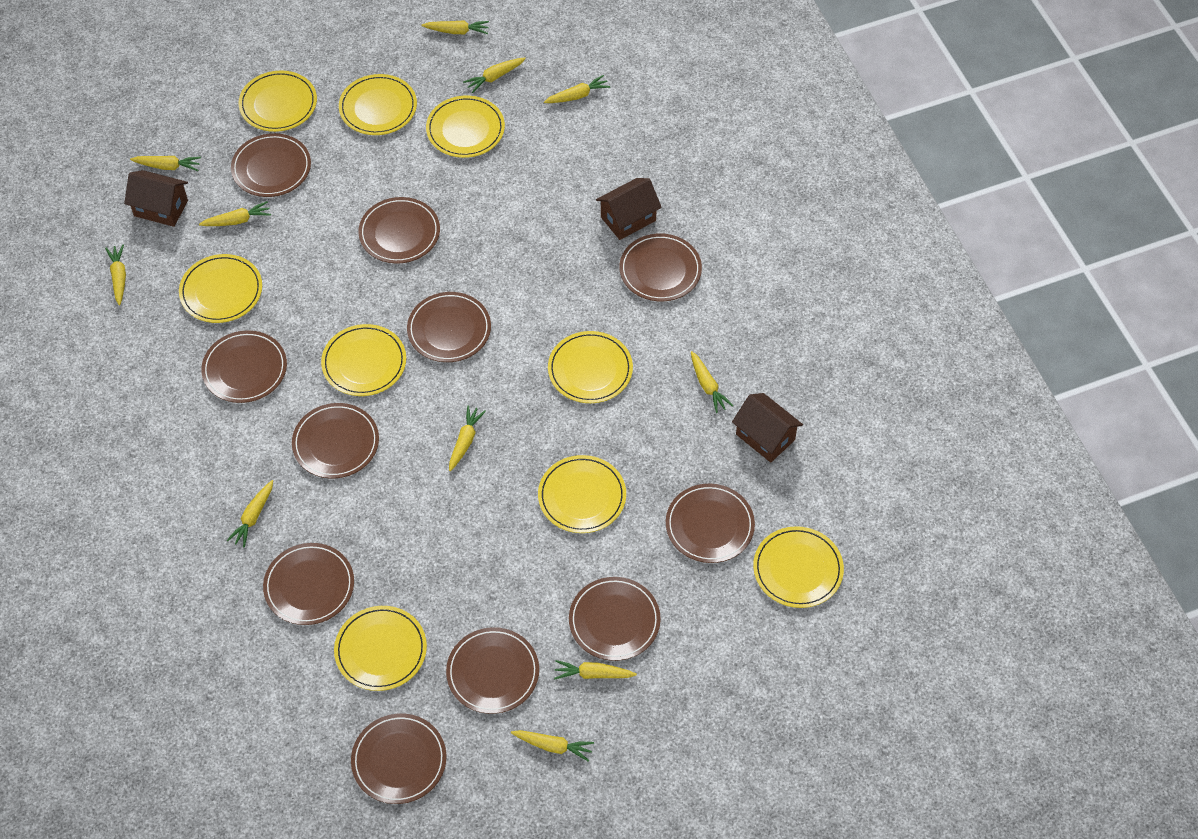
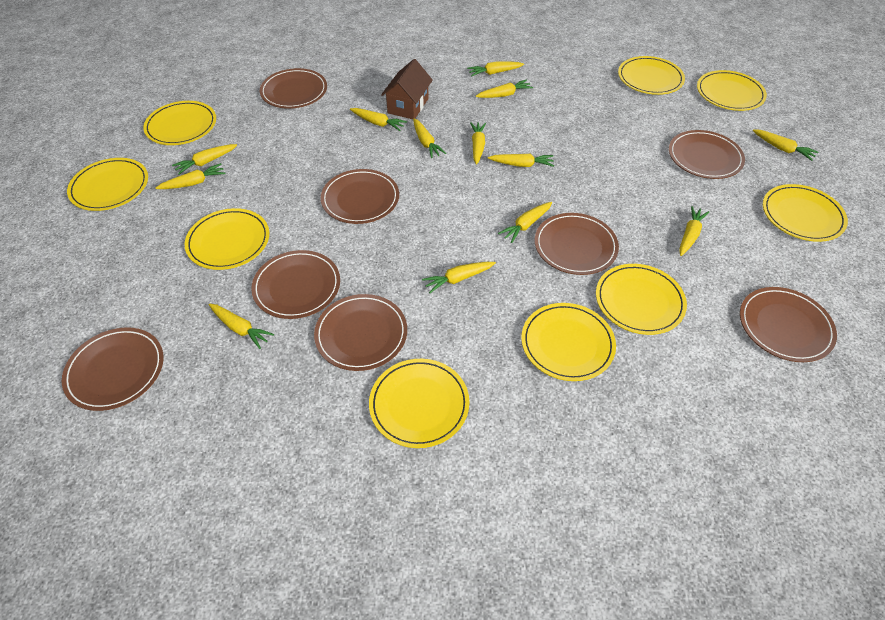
brown house: 3 -> 1
brown plate: 11 -> 8
yellow carrot: 11 -> 13

